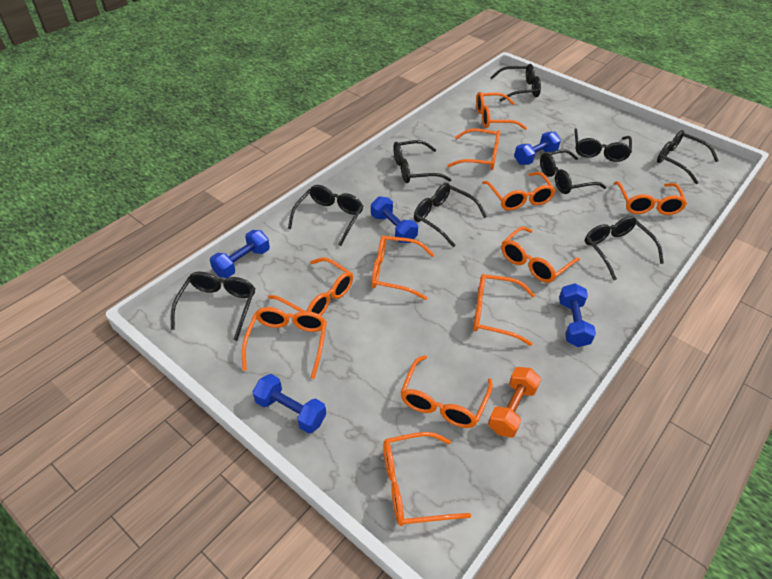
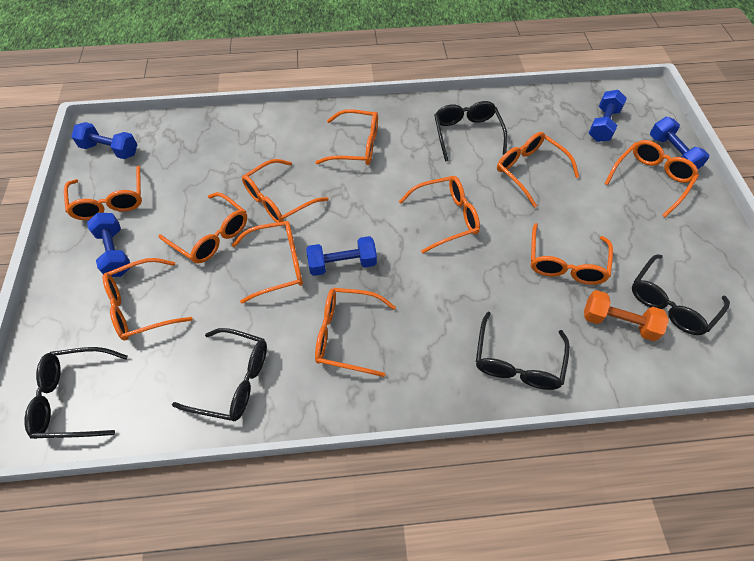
black glasses: 9 -> 5

